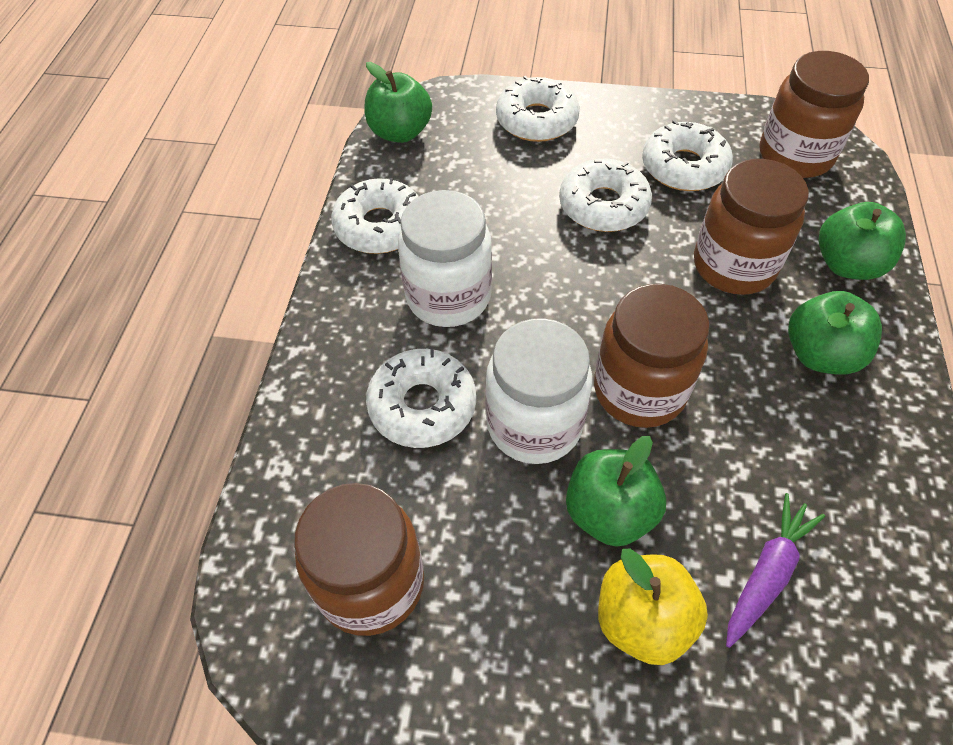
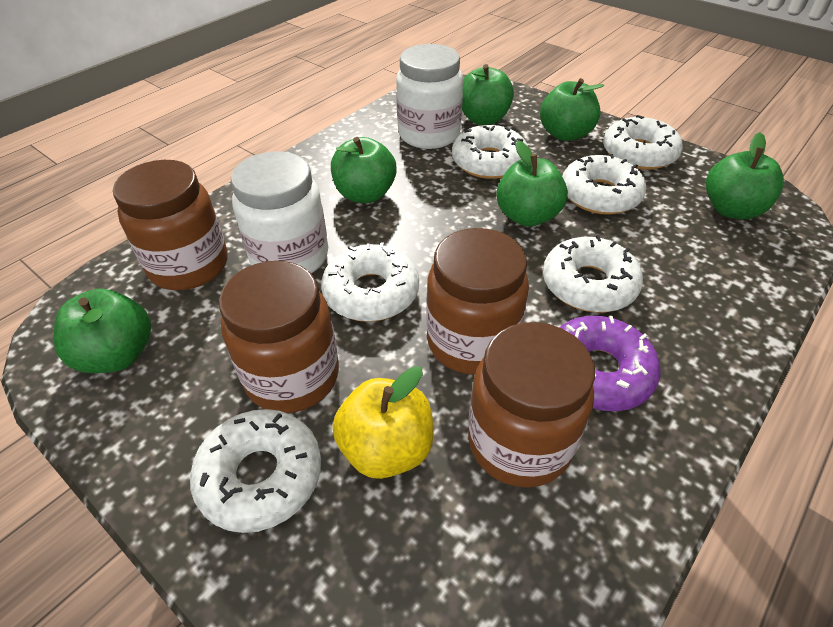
green apple: 4 -> 6
purple carrot: 1 -> 0
purple donut: 0 -> 1
white donut: 5 -> 6

